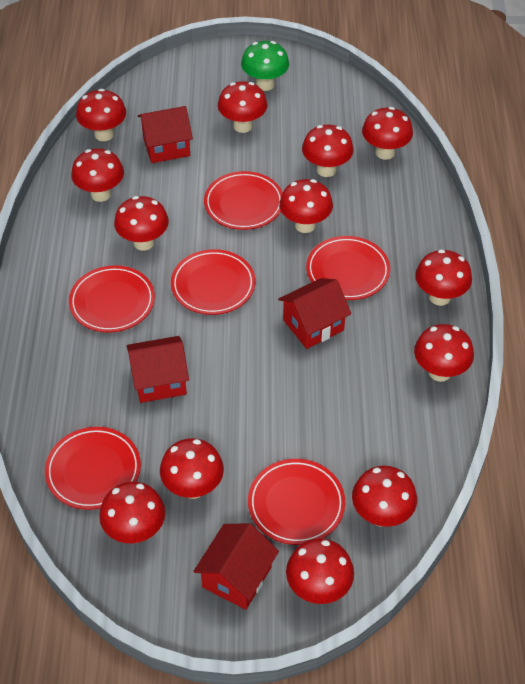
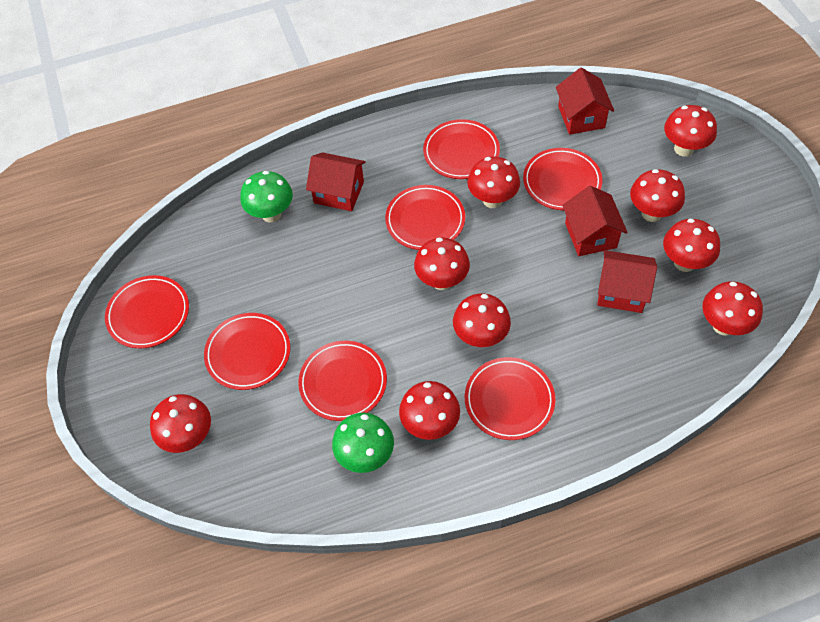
green mushroom: 1 -> 2
red mushroom: 13 -> 9
red plate: 6 -> 7

